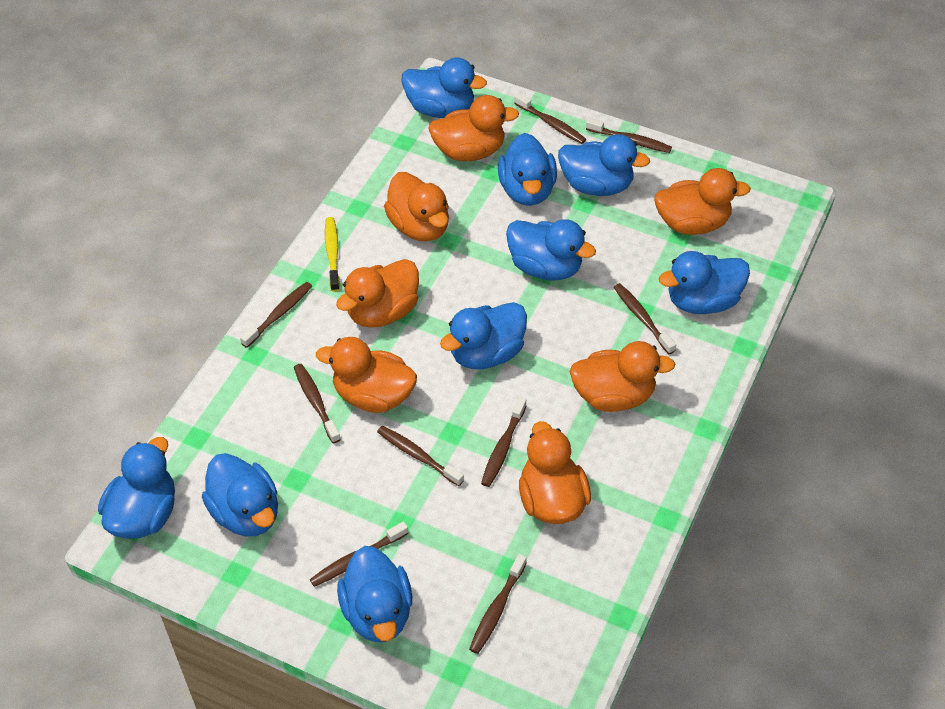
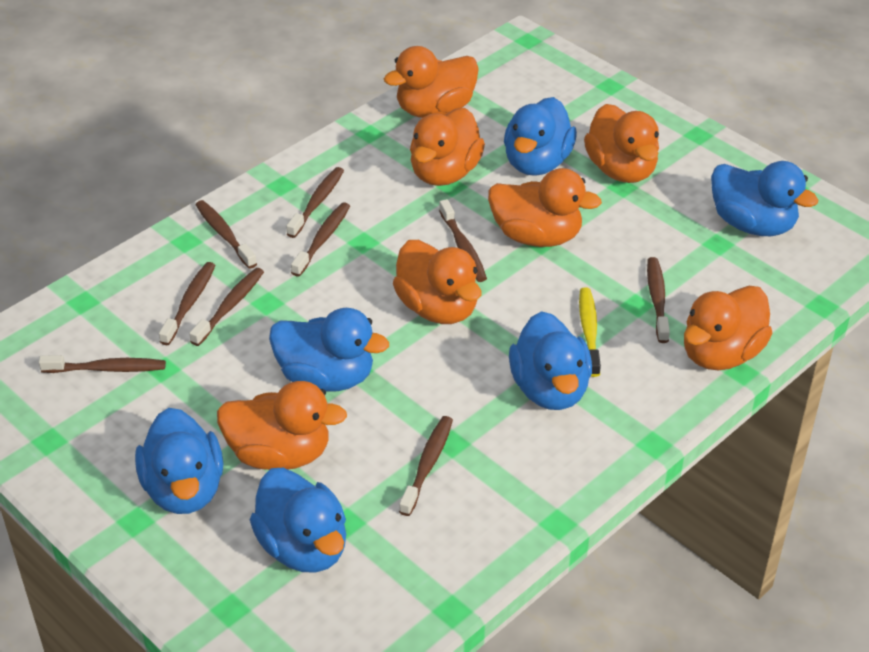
blue duck: 9 -> 6

